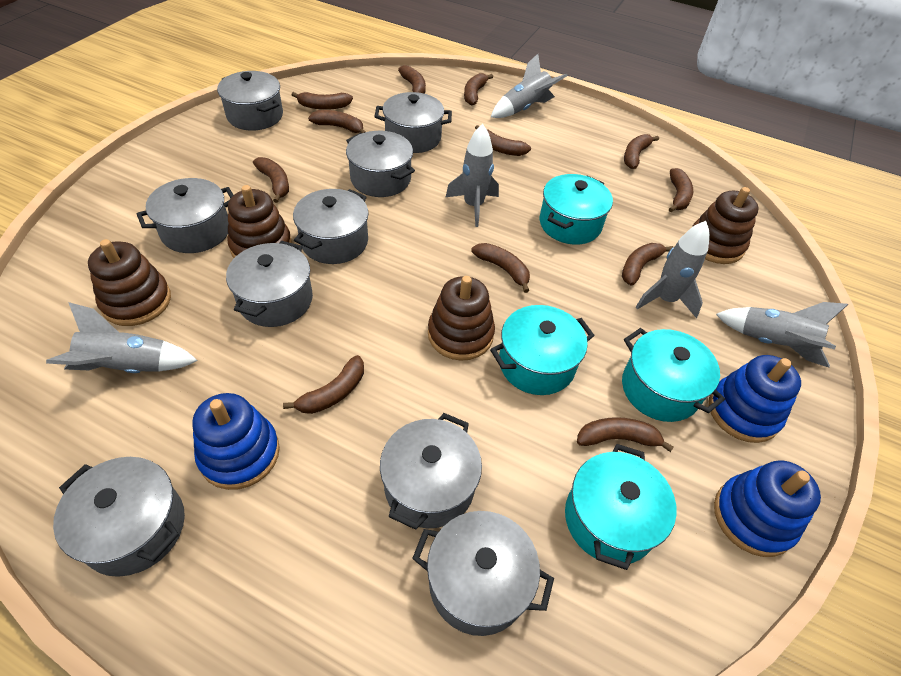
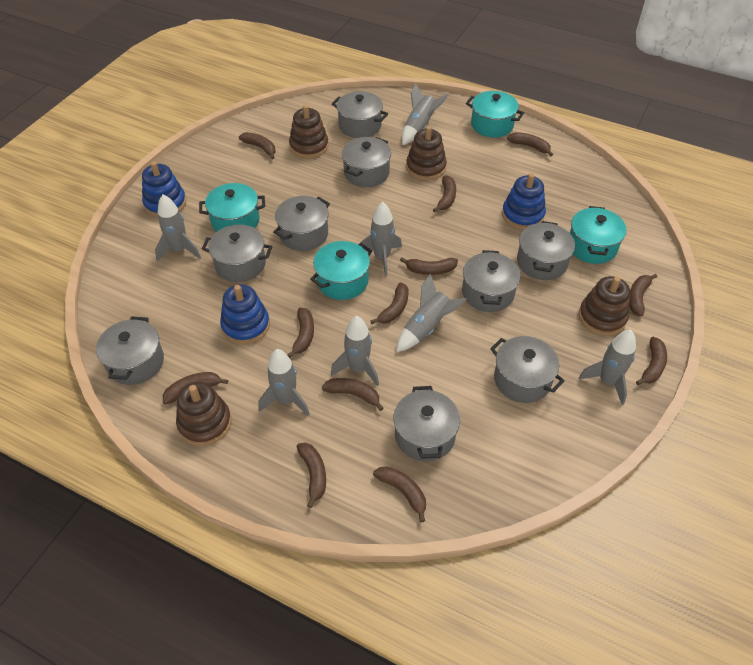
grey rocket: 5 -> 7

